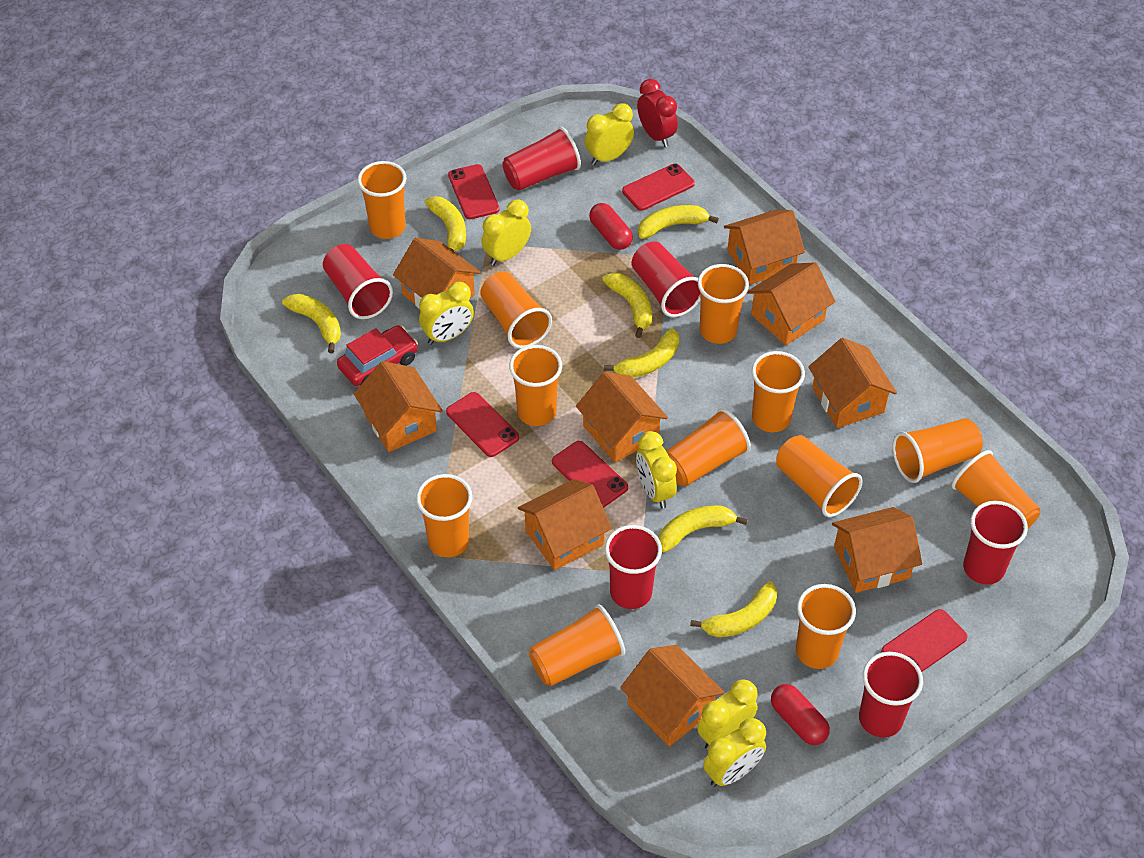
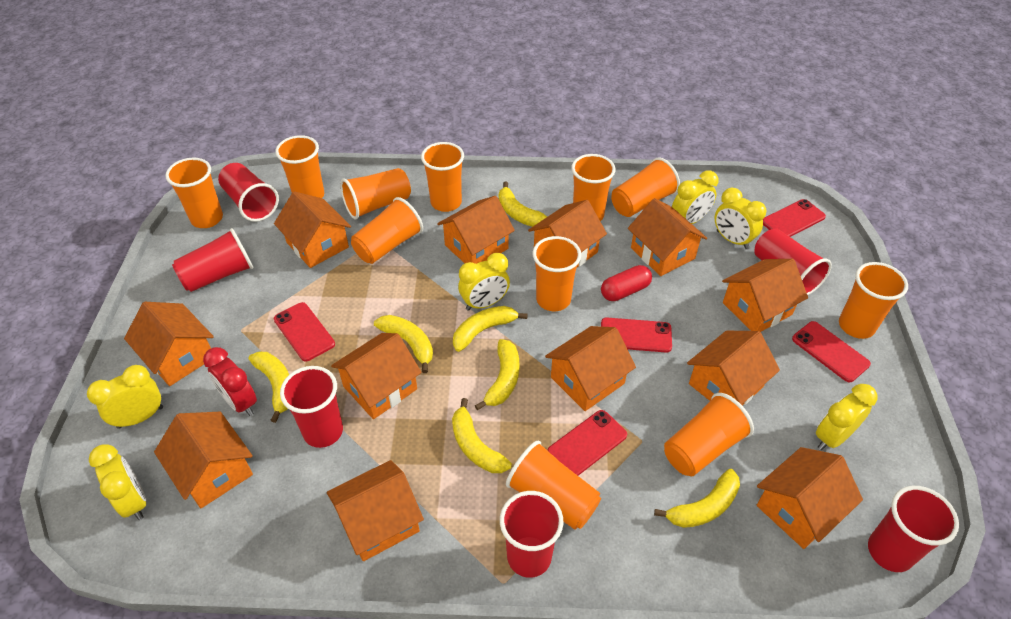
orange cup: 12 -> 11
orange house: 9 -> 12
red capsule: 2 -> 1
red car: 1 -> 0

